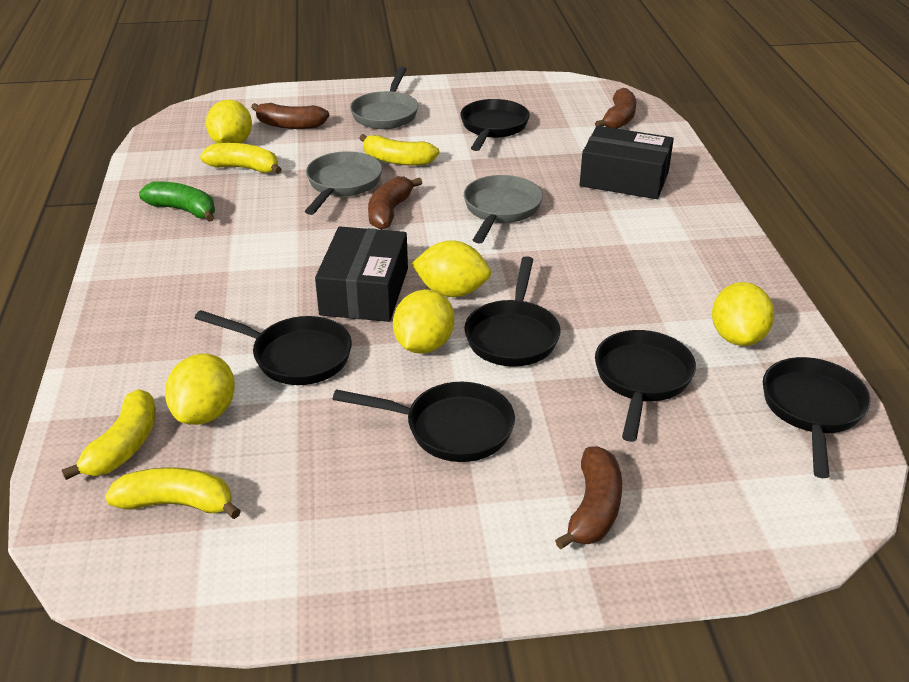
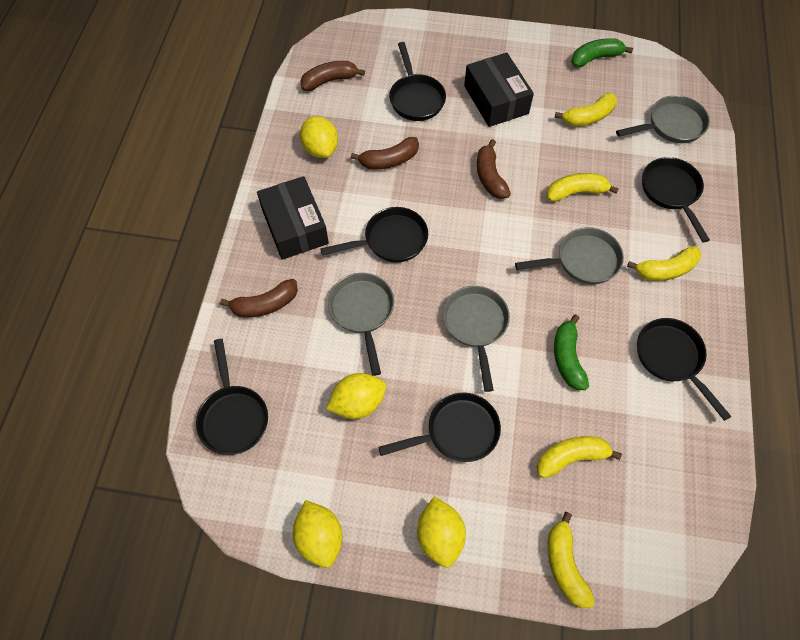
green banana: 1 -> 2
grey pan: 3 -> 4
yellow banana: 4 -> 5
yellow lemon: 5 -> 4

